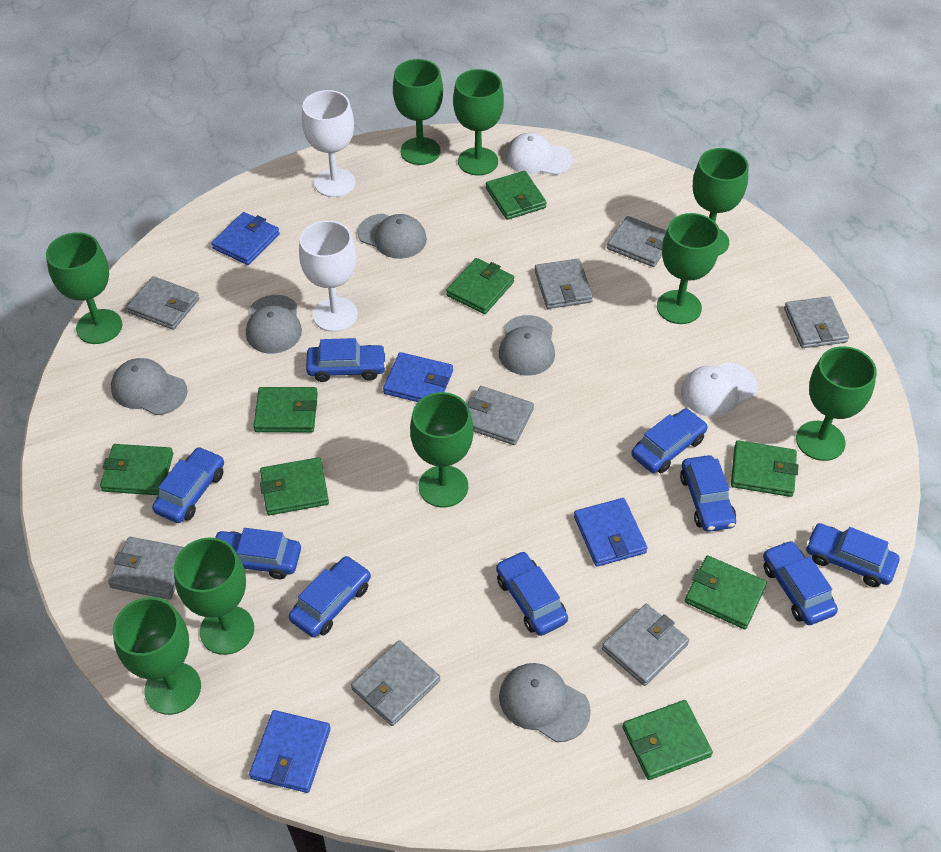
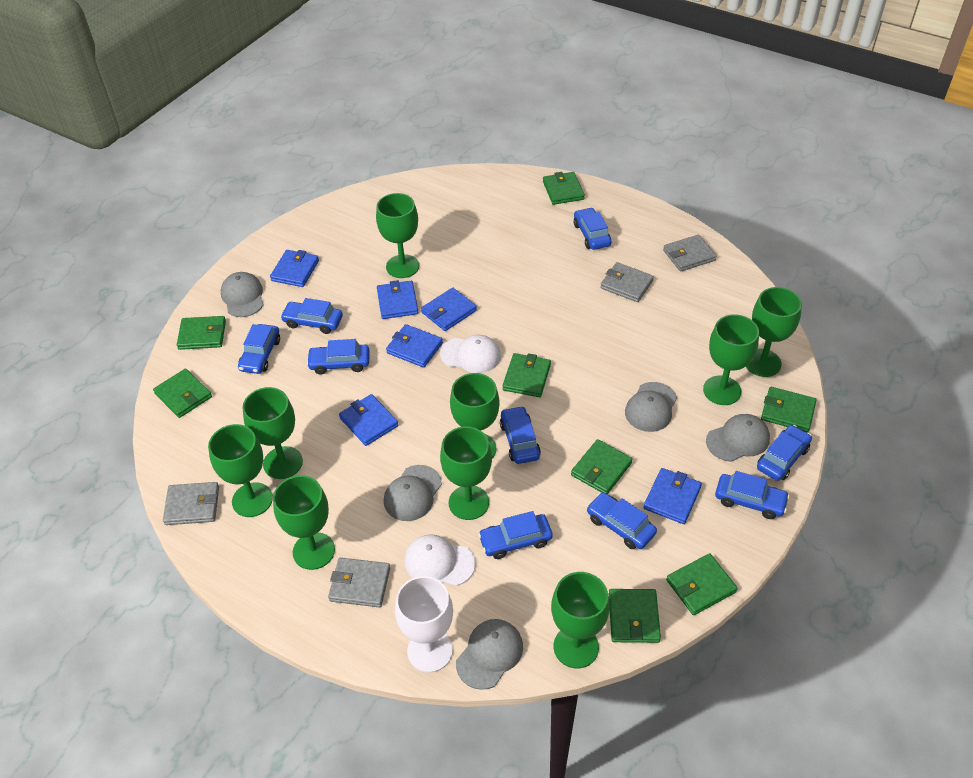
blue wallet: 4 -> 6
grey wallet: 8 -> 4
white goblet: 2 -> 1

